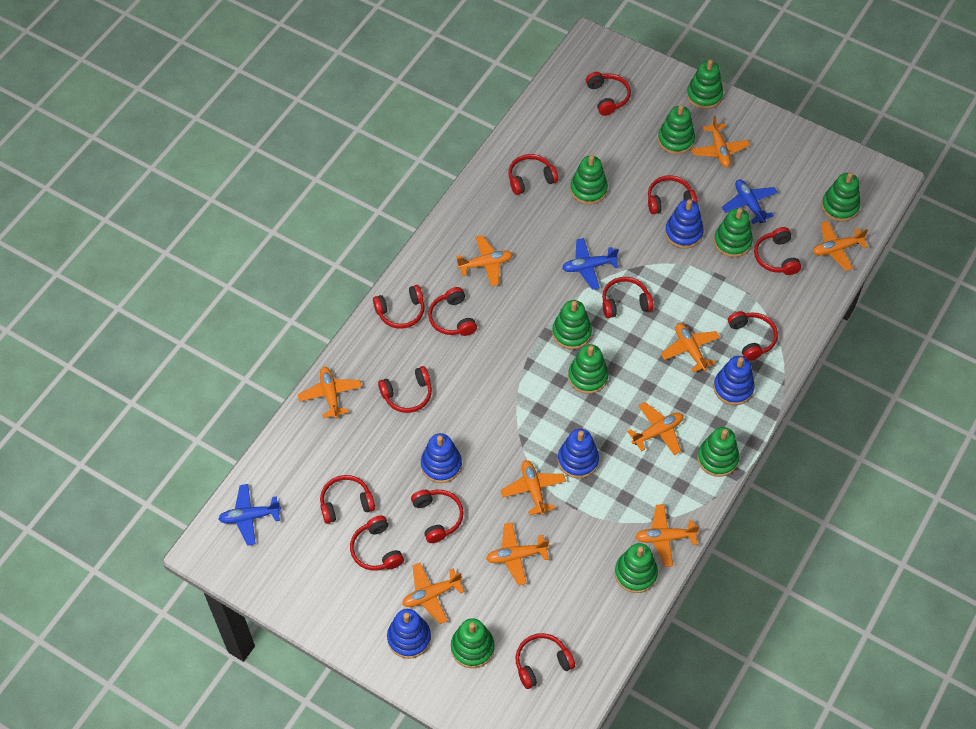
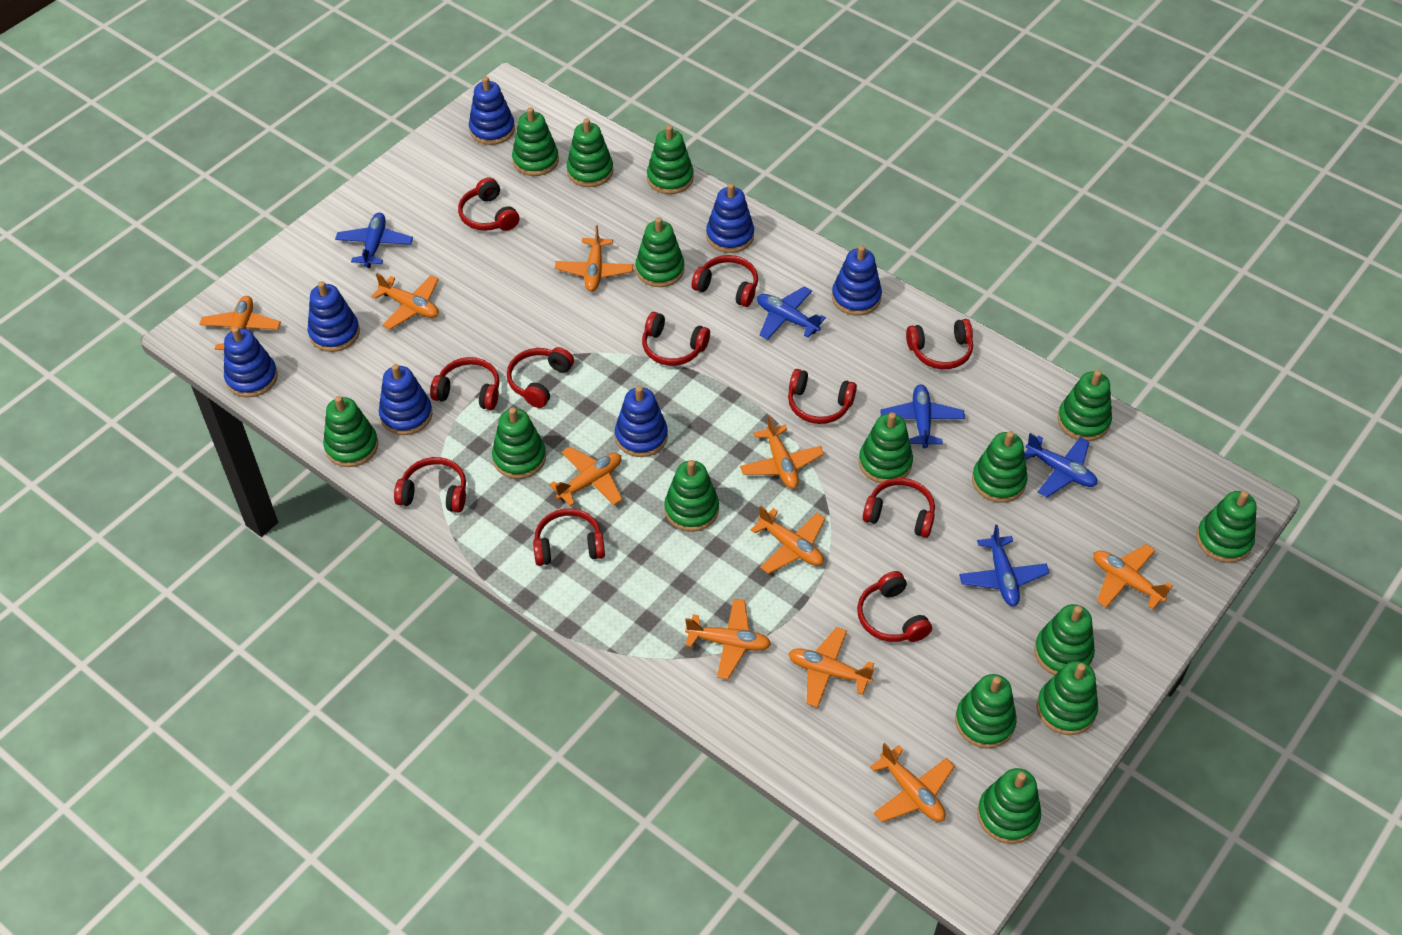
blue plane: 3 -> 5
blue stacking toy: 5 -> 7
green stacking toy: 10 -> 15
red headphones: 13 -> 11

